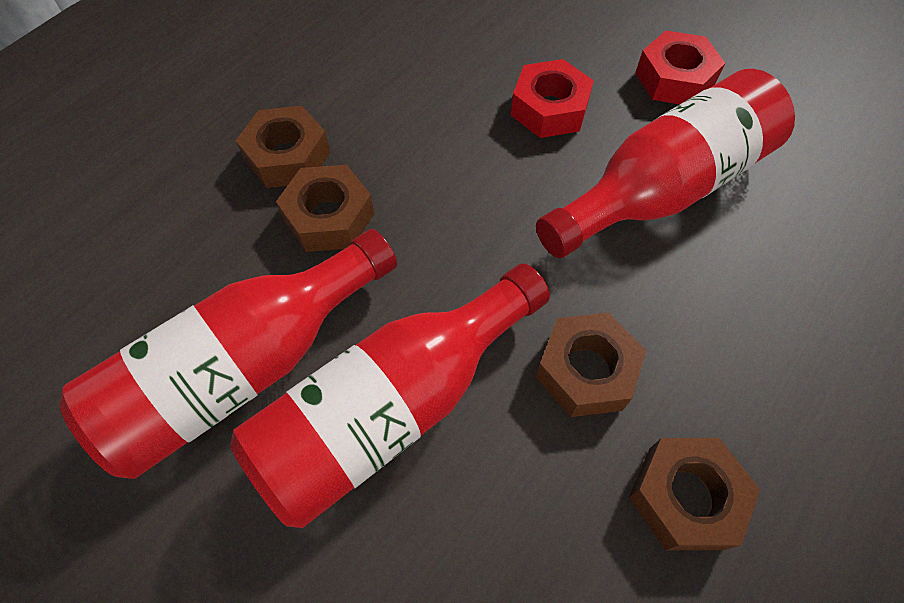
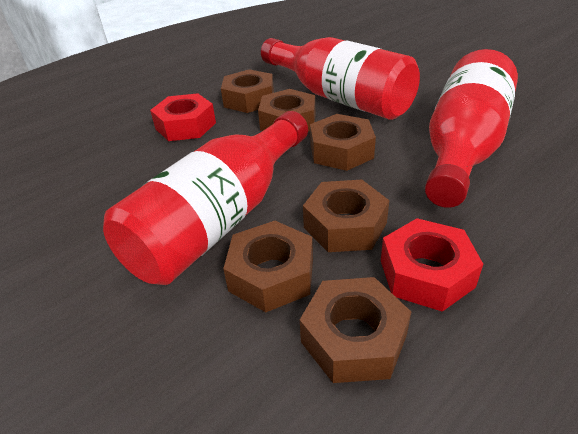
brown nut: 4 -> 6

